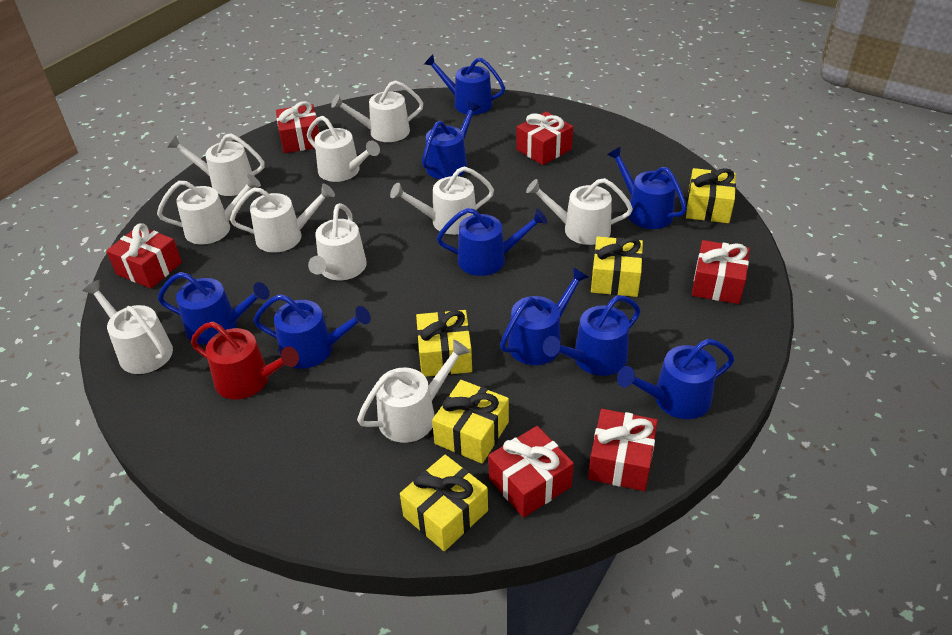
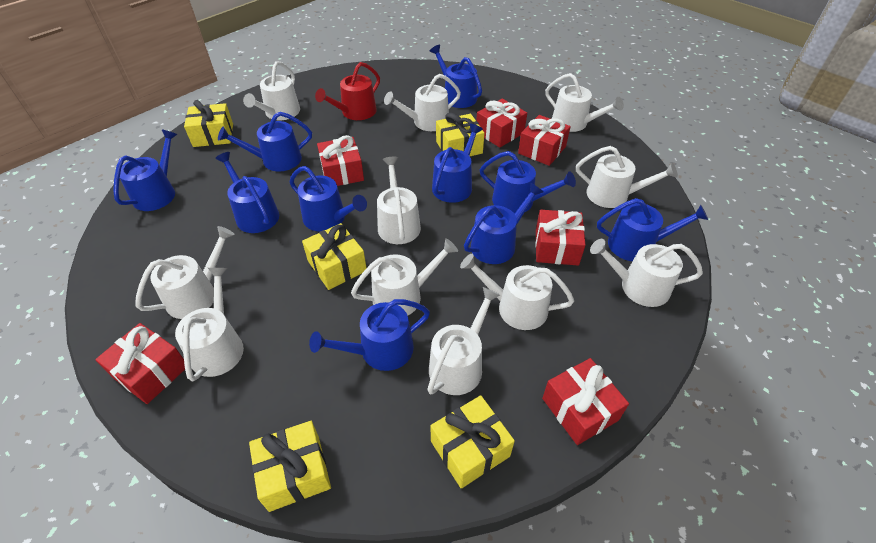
blue watering can: 9 -> 10
white watering can: 10 -> 11

